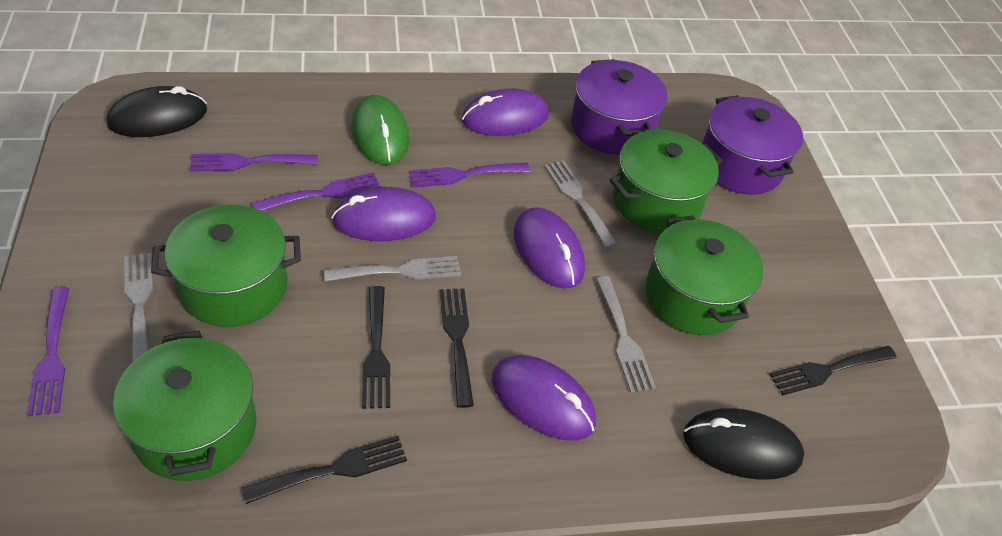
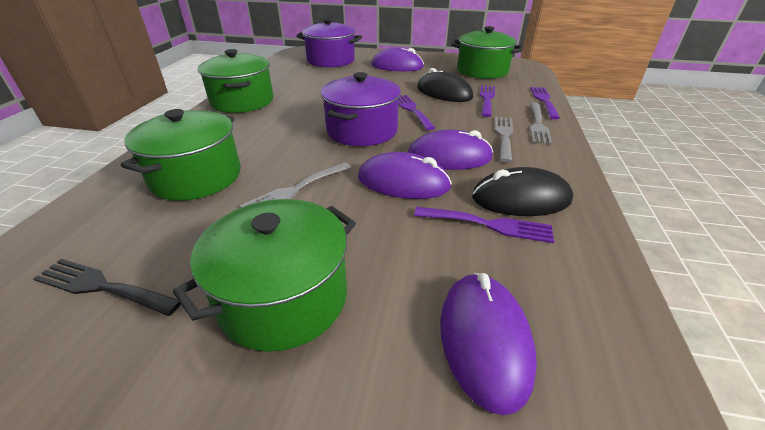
black fork: 4 -> 1
green mouse: 1 -> 0
grey fork: 4 -> 3

